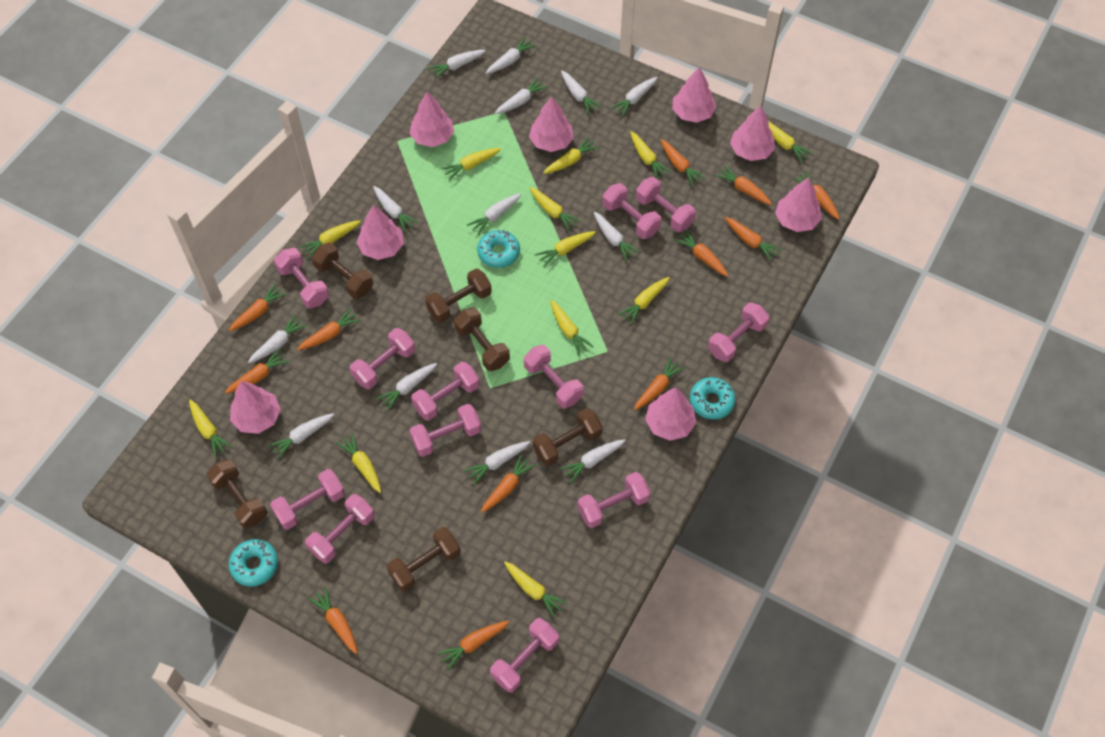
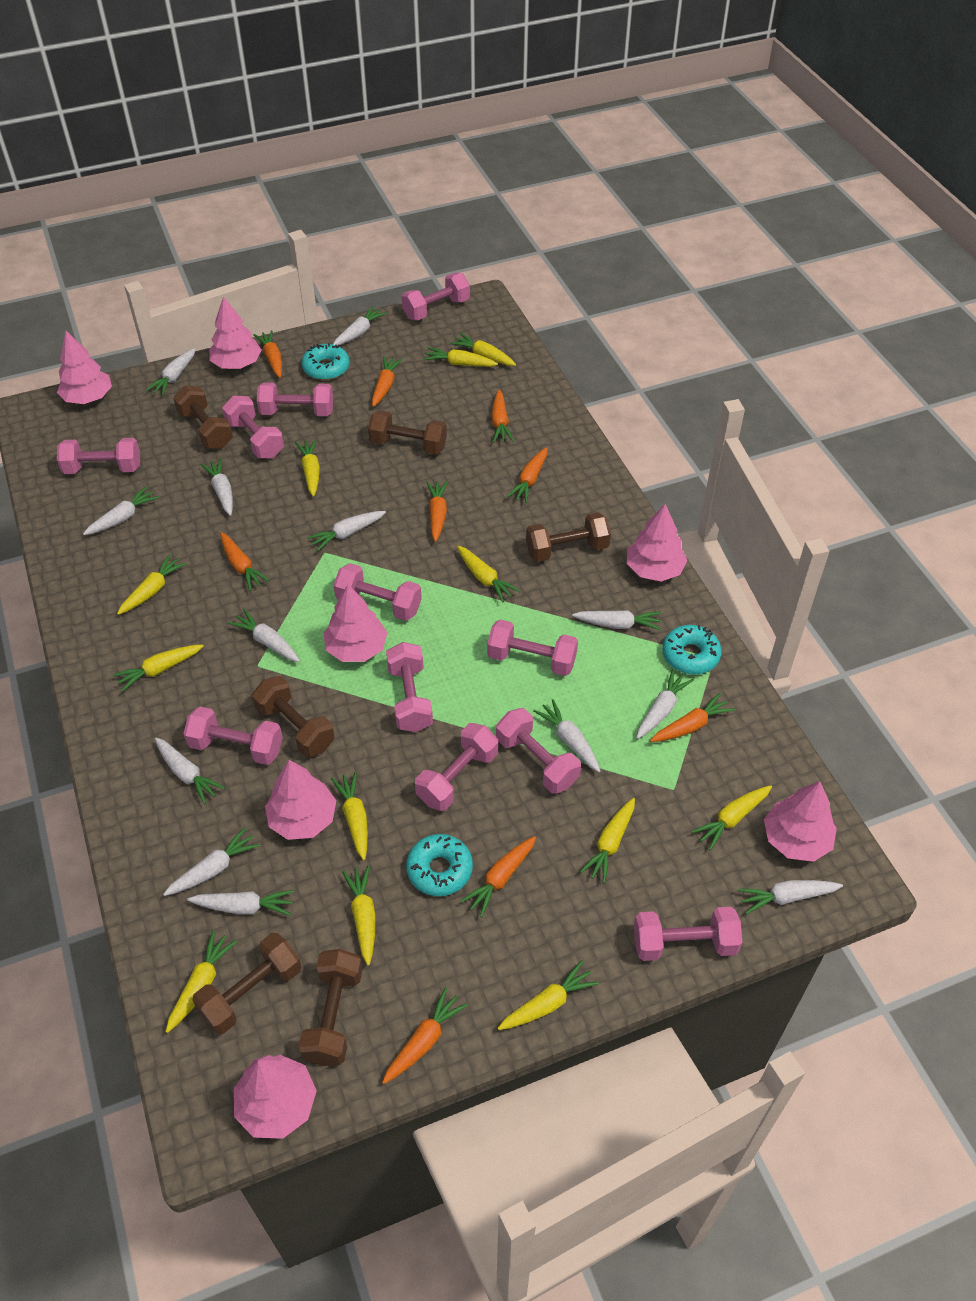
orange carrot: 12 -> 9
pink dumbbell: 12 -> 11
pink tree: 8 -> 7

